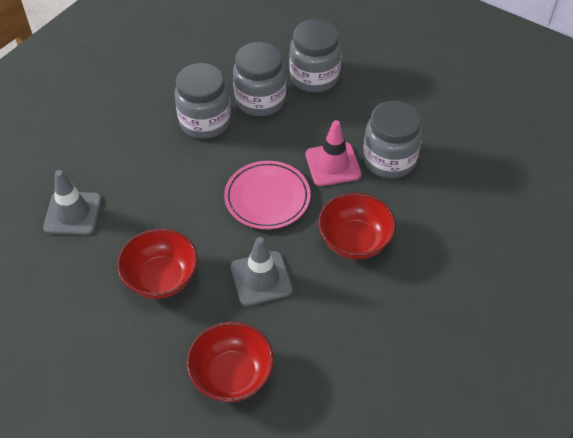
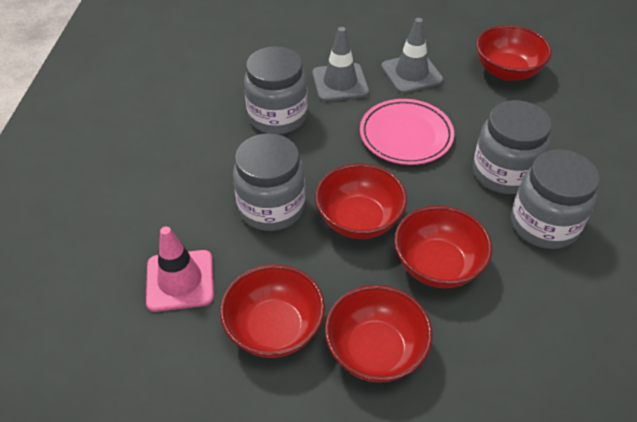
red bowl: 3 -> 5

